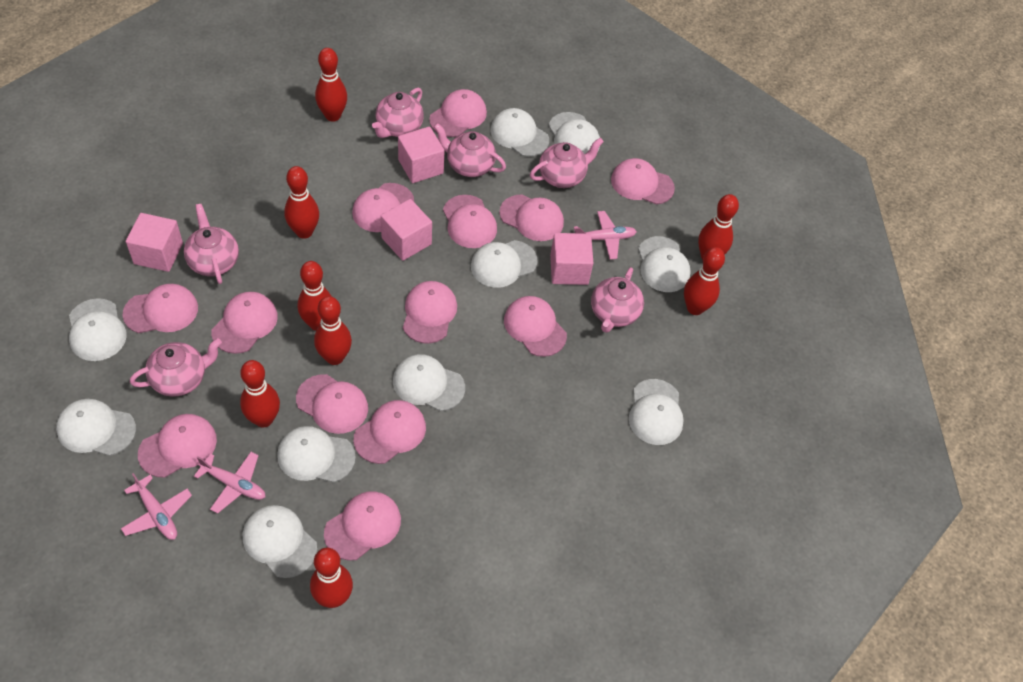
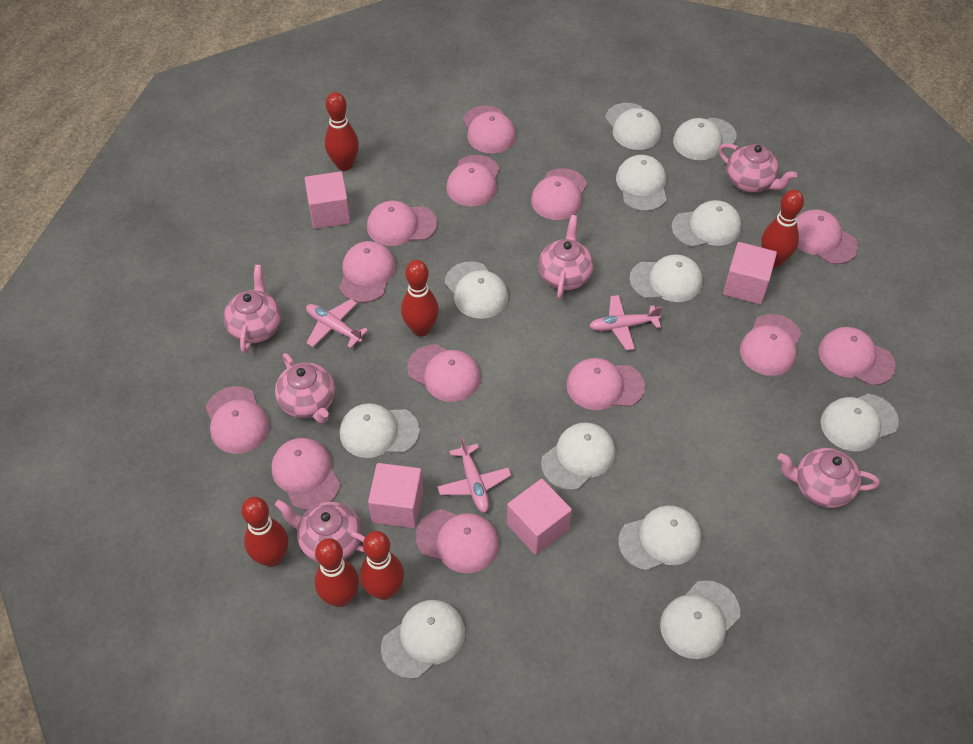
red bowling pin: 8 -> 6
white cap: 10 -> 12

